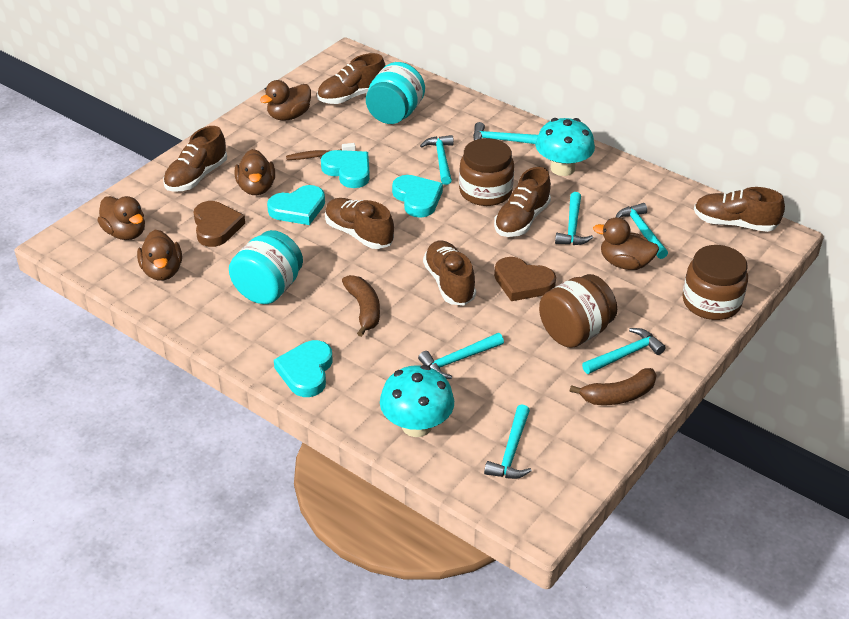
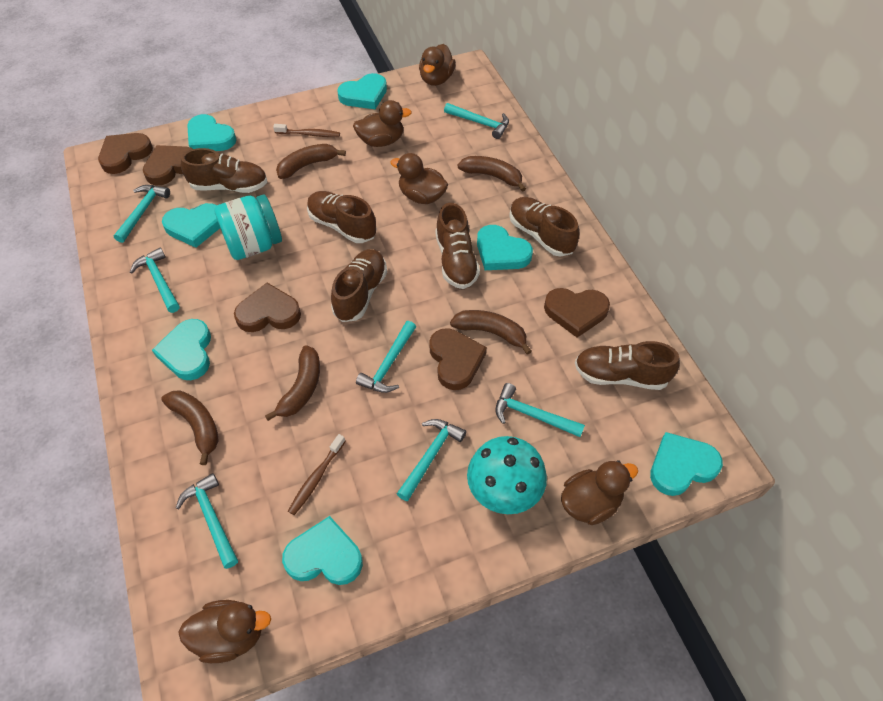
brown banana: 2 -> 5
brown heart: 2 -> 5
brown jar: 3 -> 0
brown toothbrush: 1 -> 2
turquoise heart: 4 -> 7
turquoise jar: 2 -> 1
turquoise mushroom: 2 -> 1

